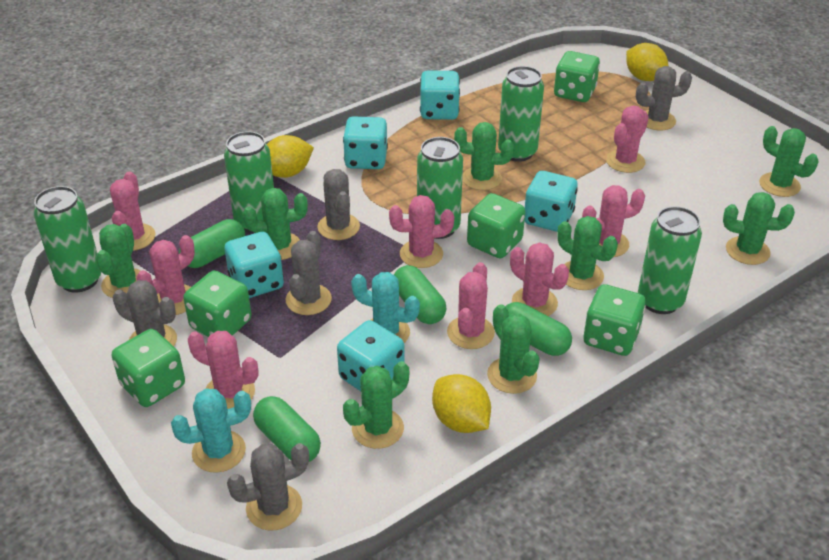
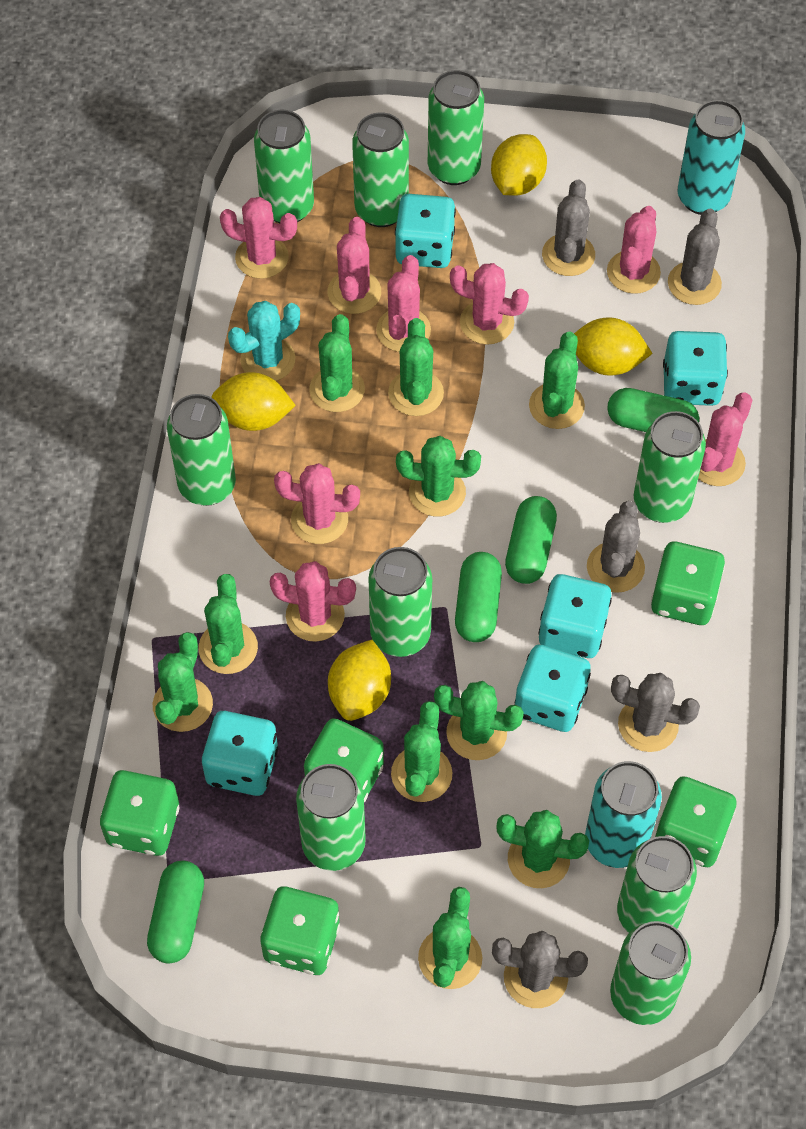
green cactus: 8 -> 10
green can: 5 -> 9
turquoise cactus: 2 -> 1
turquoise can: 0 -> 2
yellow lemon: 3 -> 4

